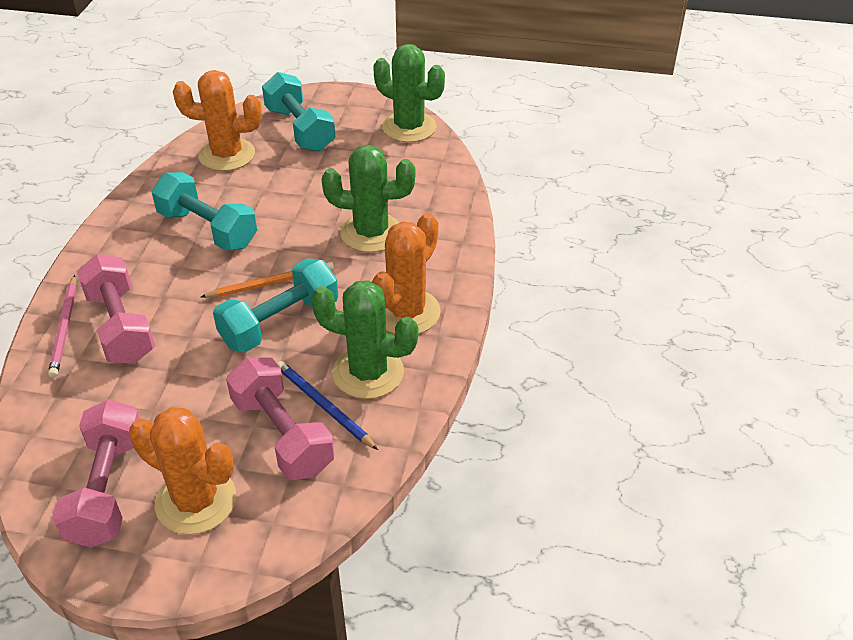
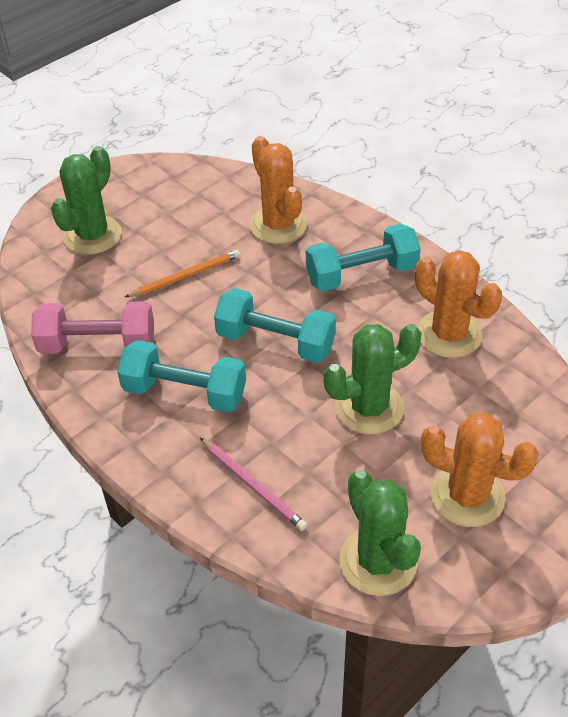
blue pencil: 1 -> 0
pink dumbbell: 3 -> 1

